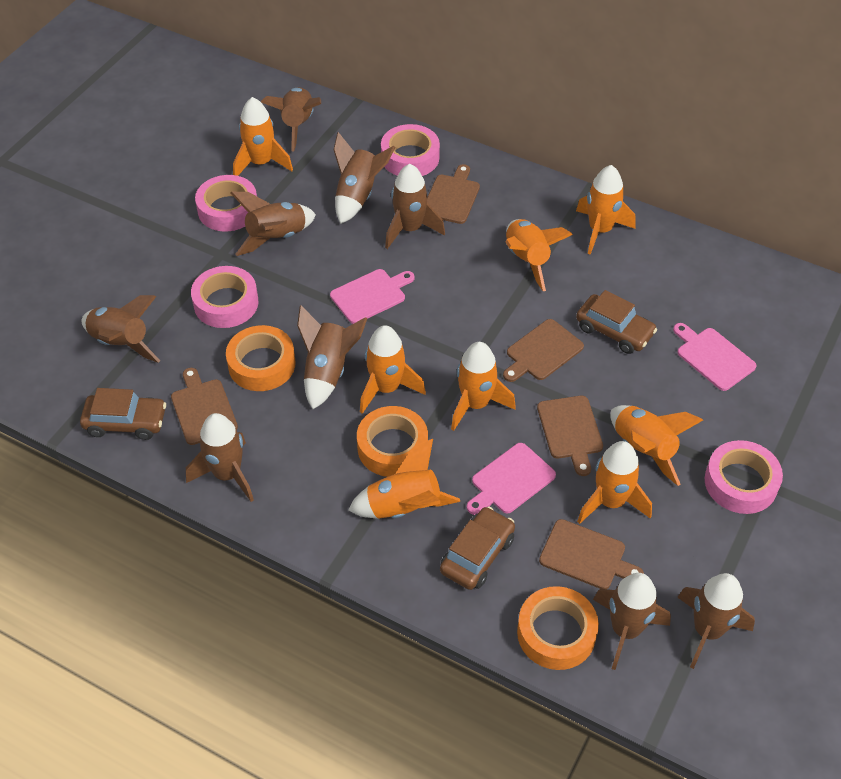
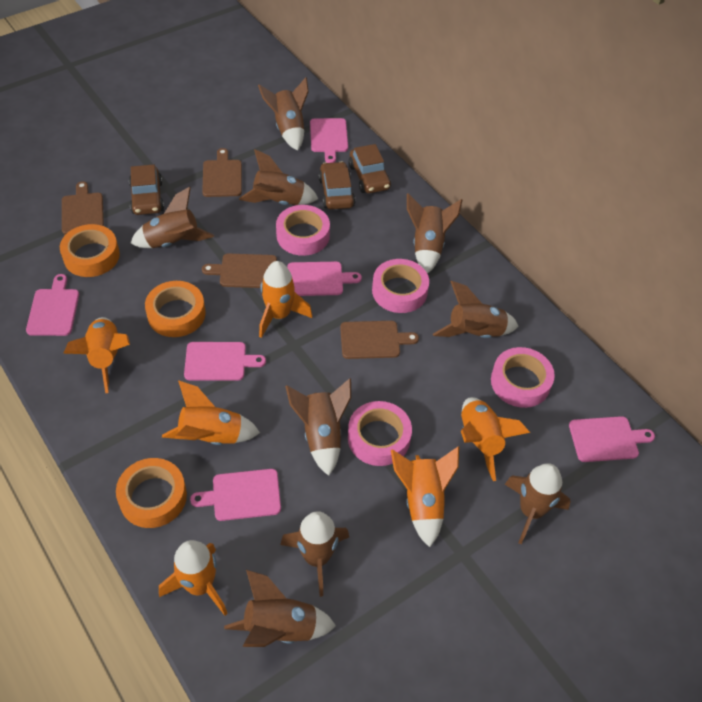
brown cutting board: 5 -> 4
orange rocket: 8 -> 6
pink cutting board: 3 -> 6

